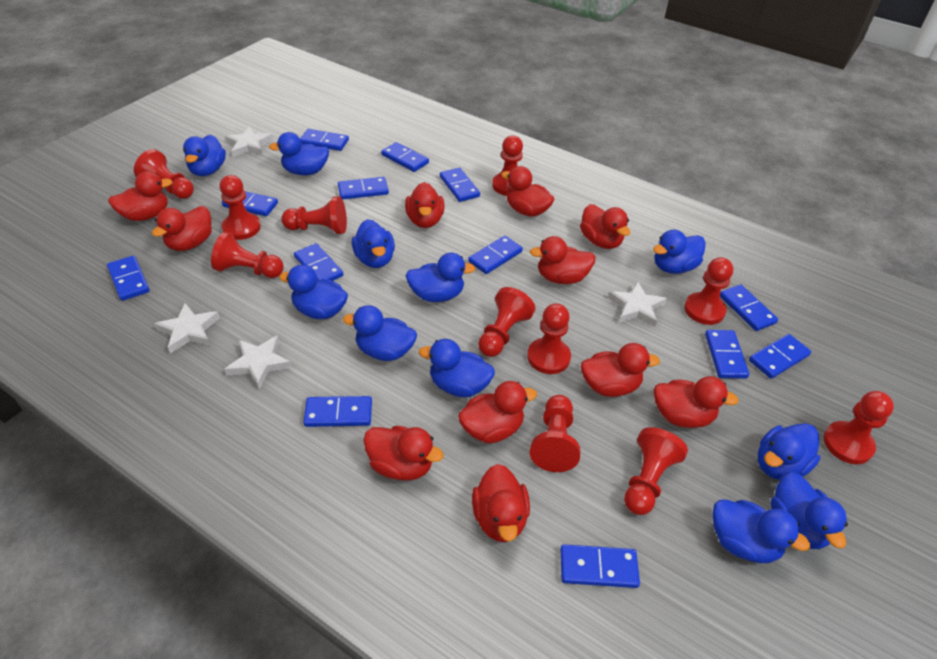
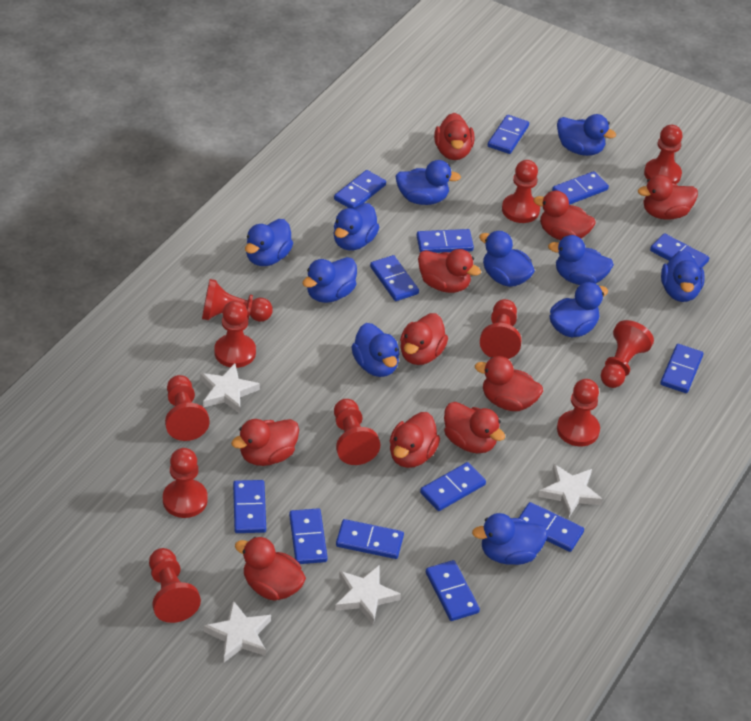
red duck: 11 -> 10

